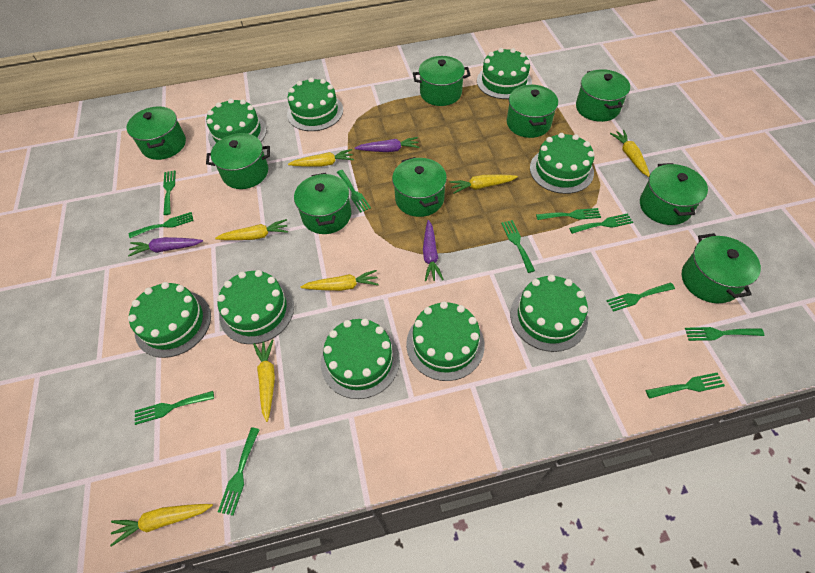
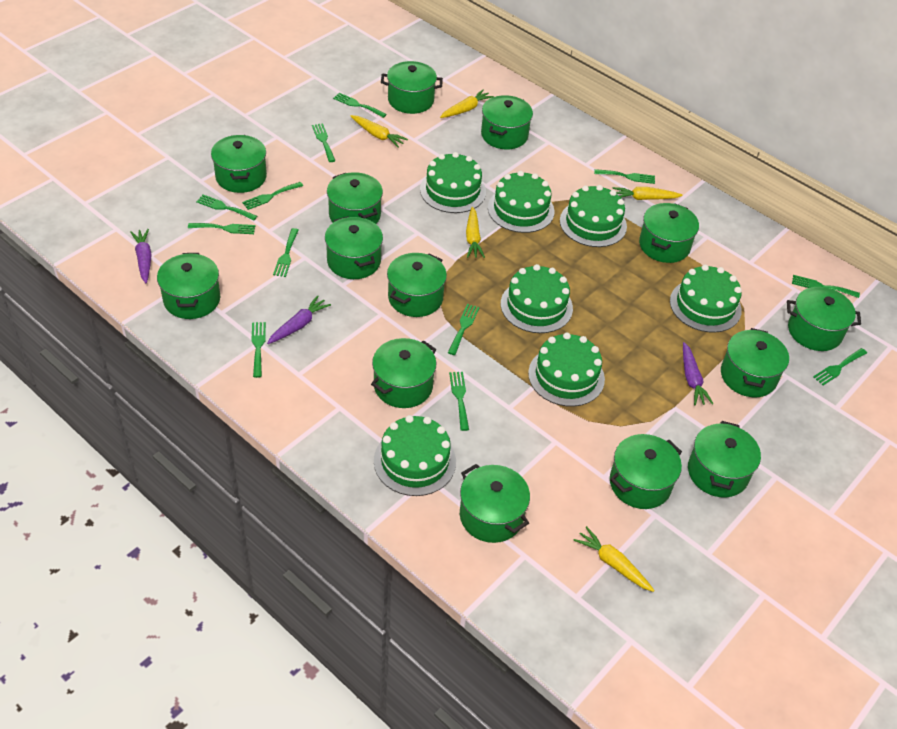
green cake: 9 -> 7
green fork: 11 -> 12
green pot: 9 -> 14
yellow carrot: 7 -> 5

